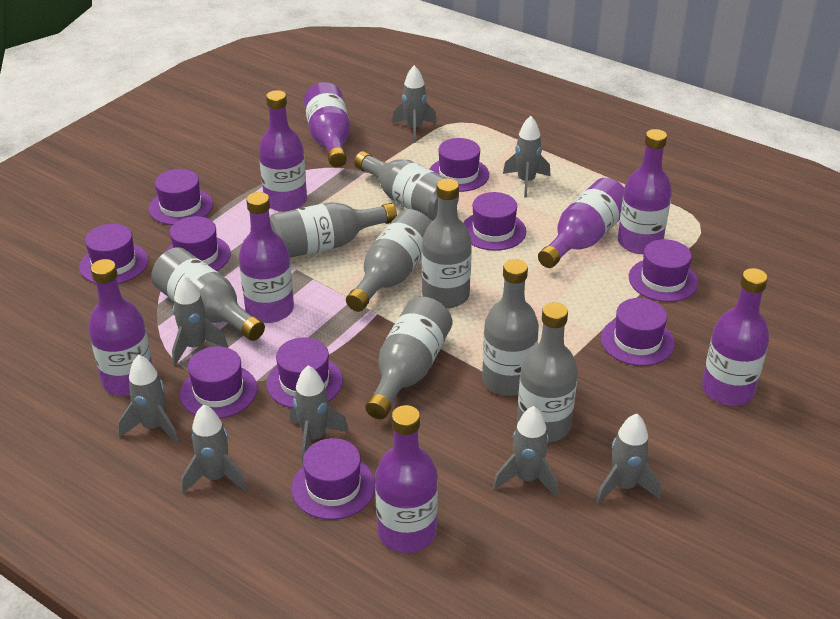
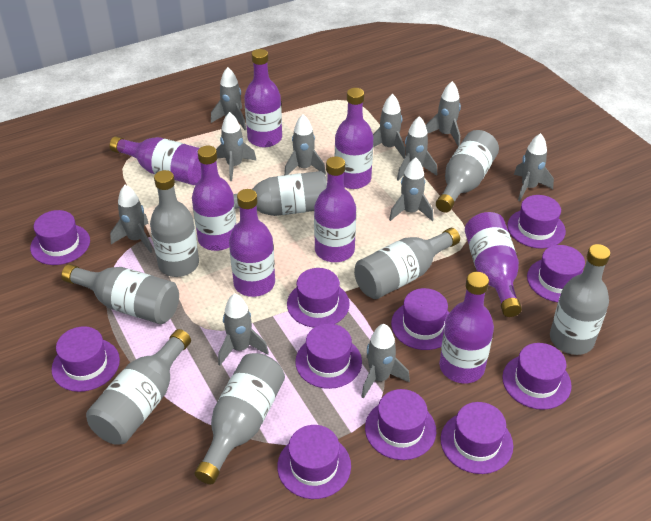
grey rocket: 8 -> 11
purple hat: 10 -> 11

